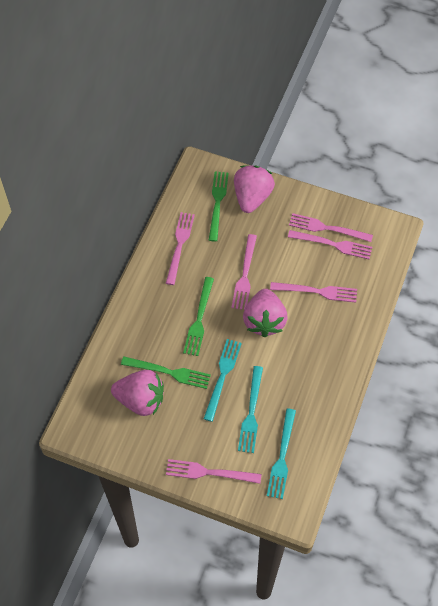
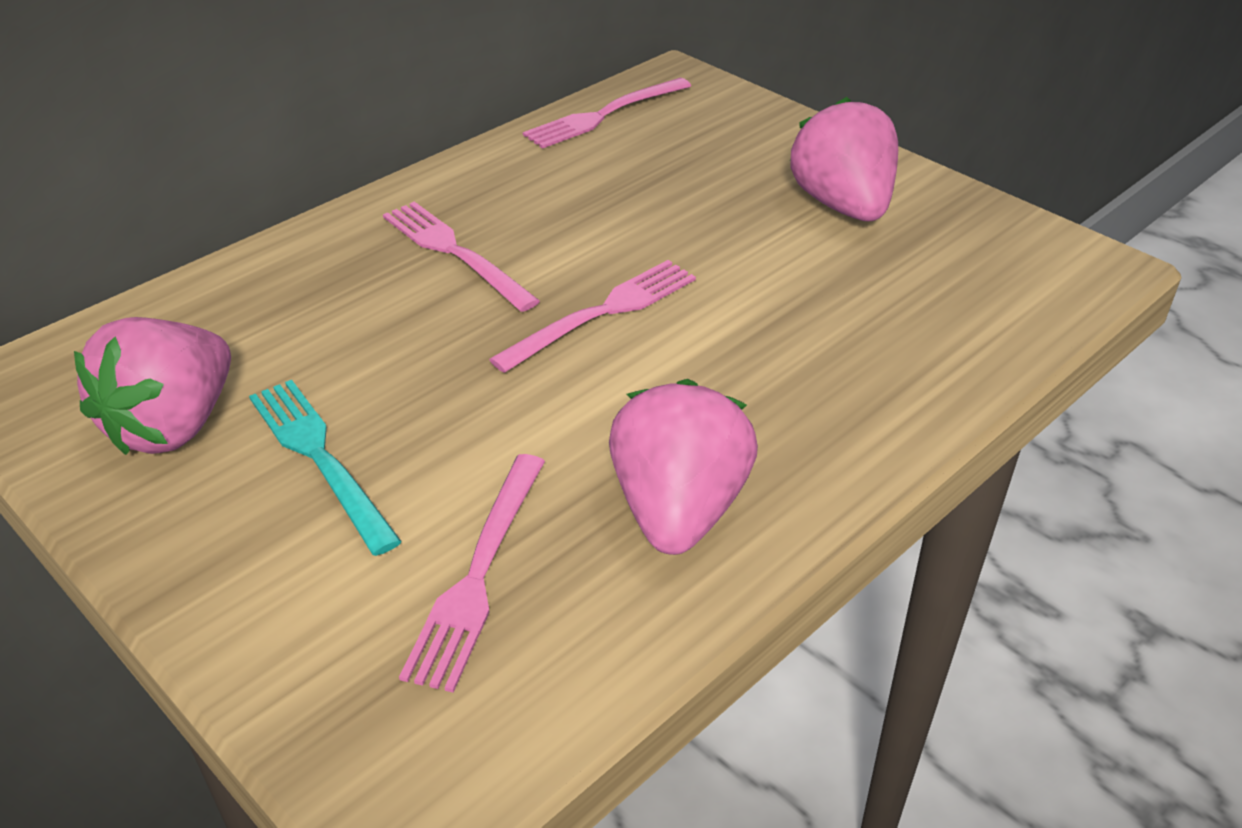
green fork: 3 -> 0
pink fork: 6 -> 4
turquoise fork: 3 -> 1

